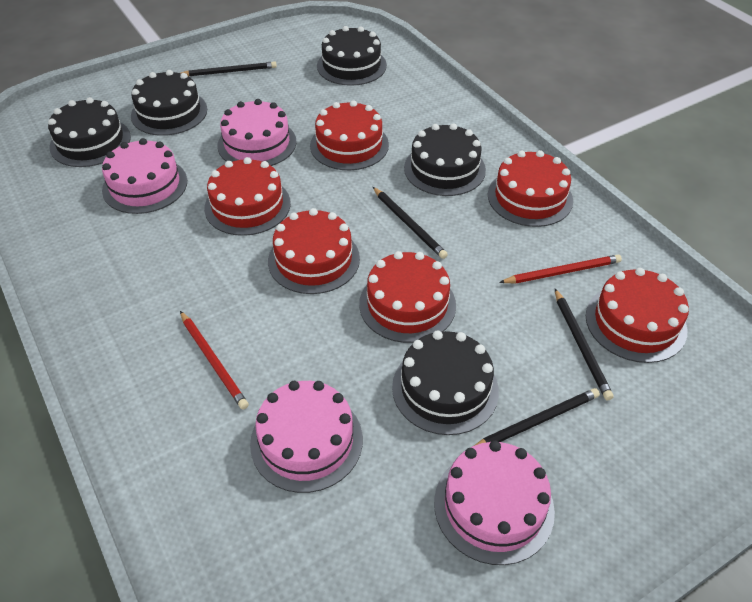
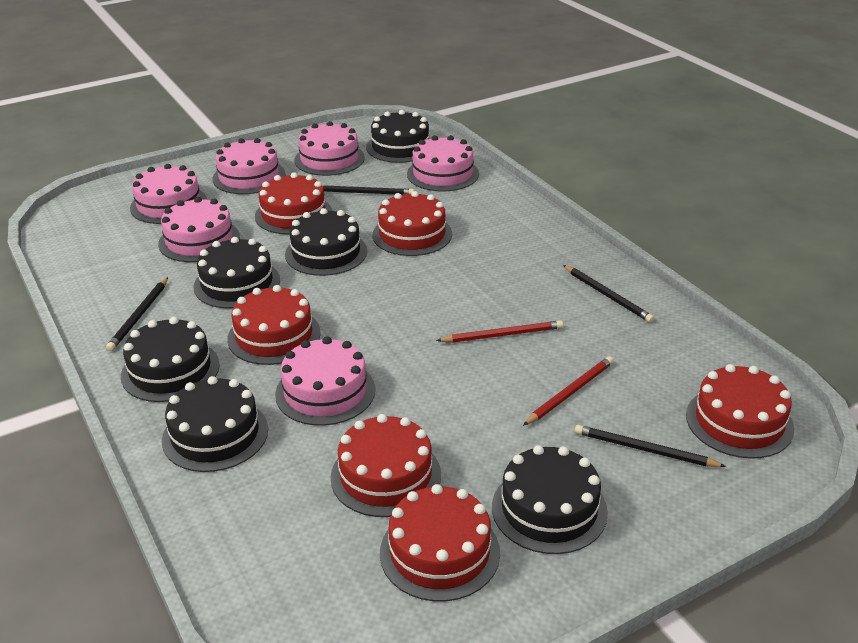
black cake: 5 -> 6
pink cake: 4 -> 6

